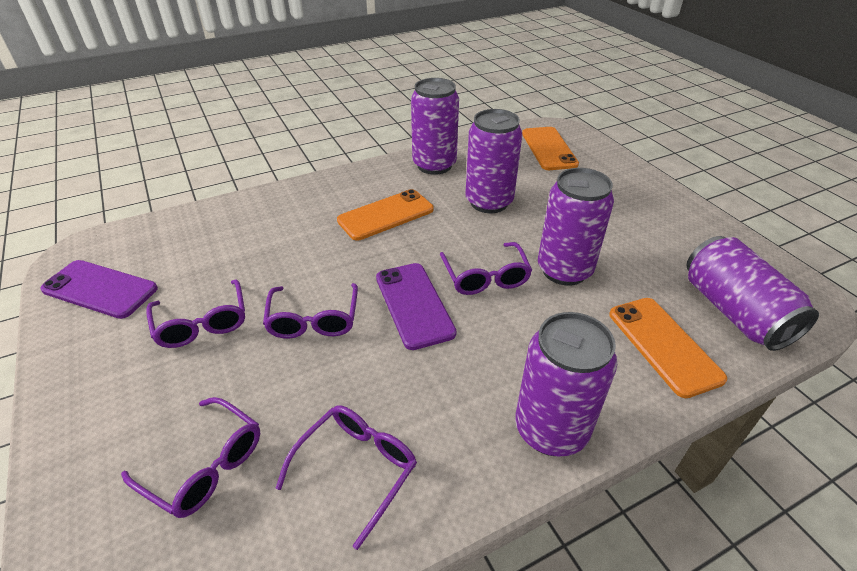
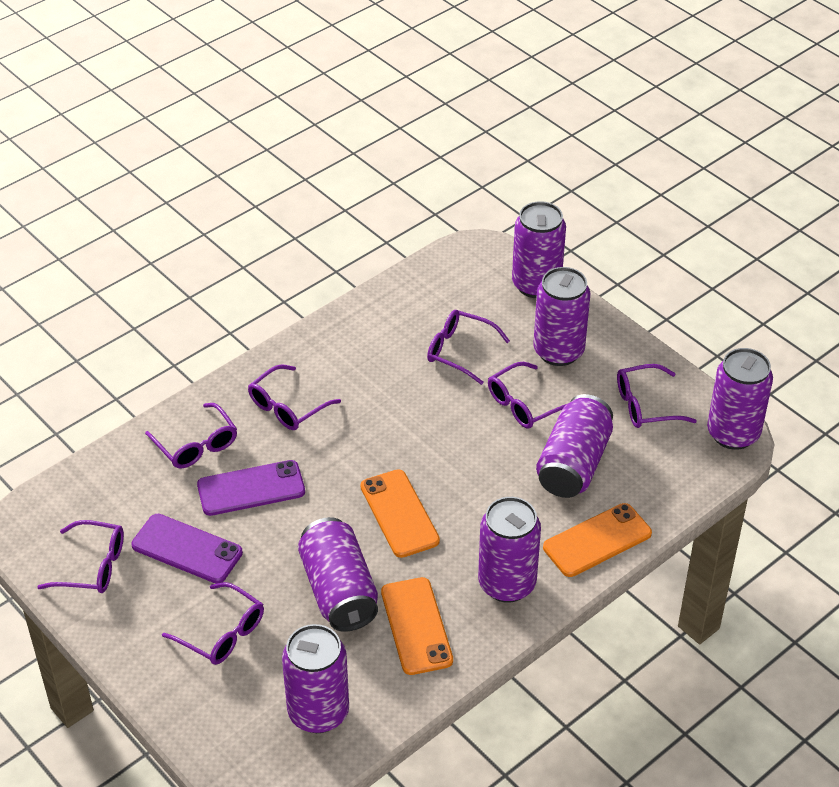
purple can: 5 -> 7
purple glasses: 5 -> 7

